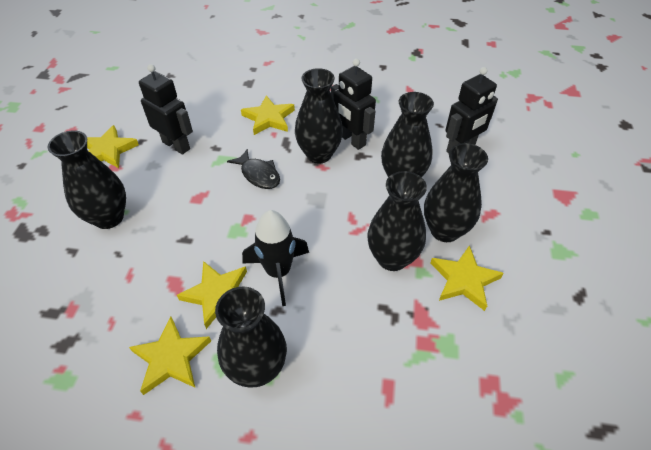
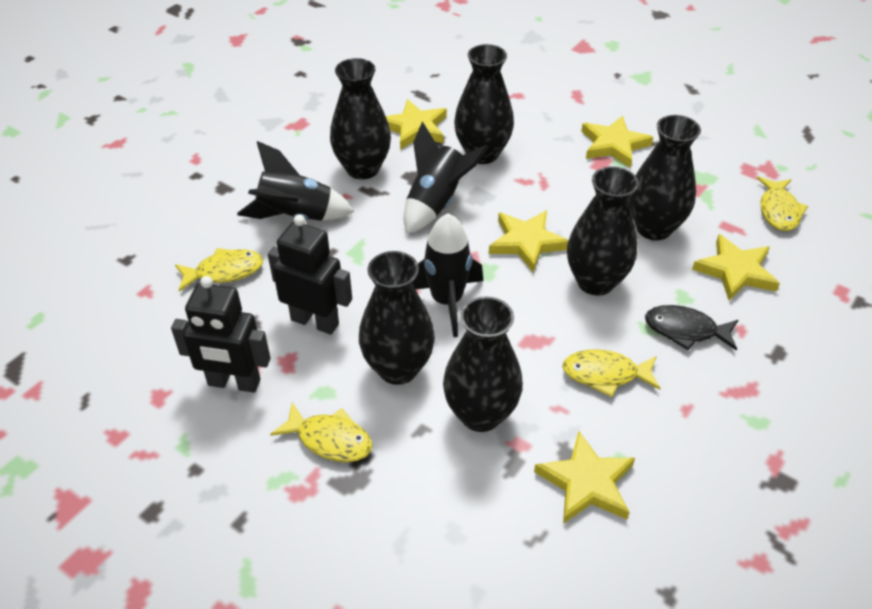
black robot: 3 -> 2
black rocket: 1 -> 3
yellow fish: 0 -> 4

